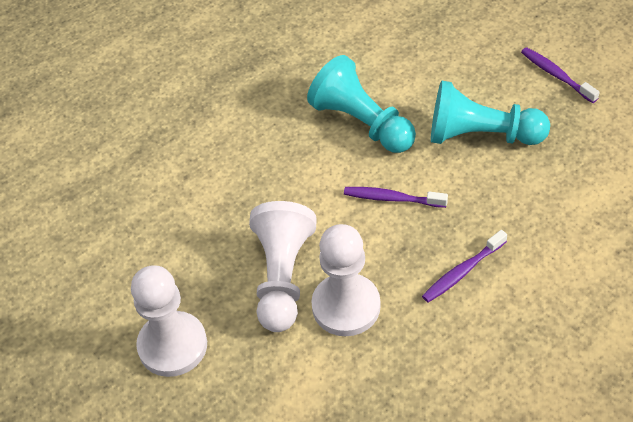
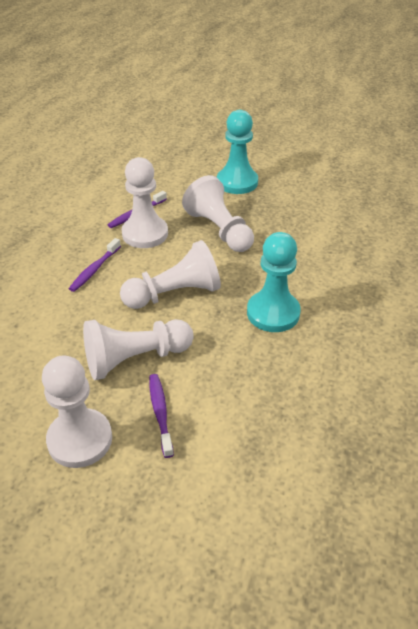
white pawn: 3 -> 5

